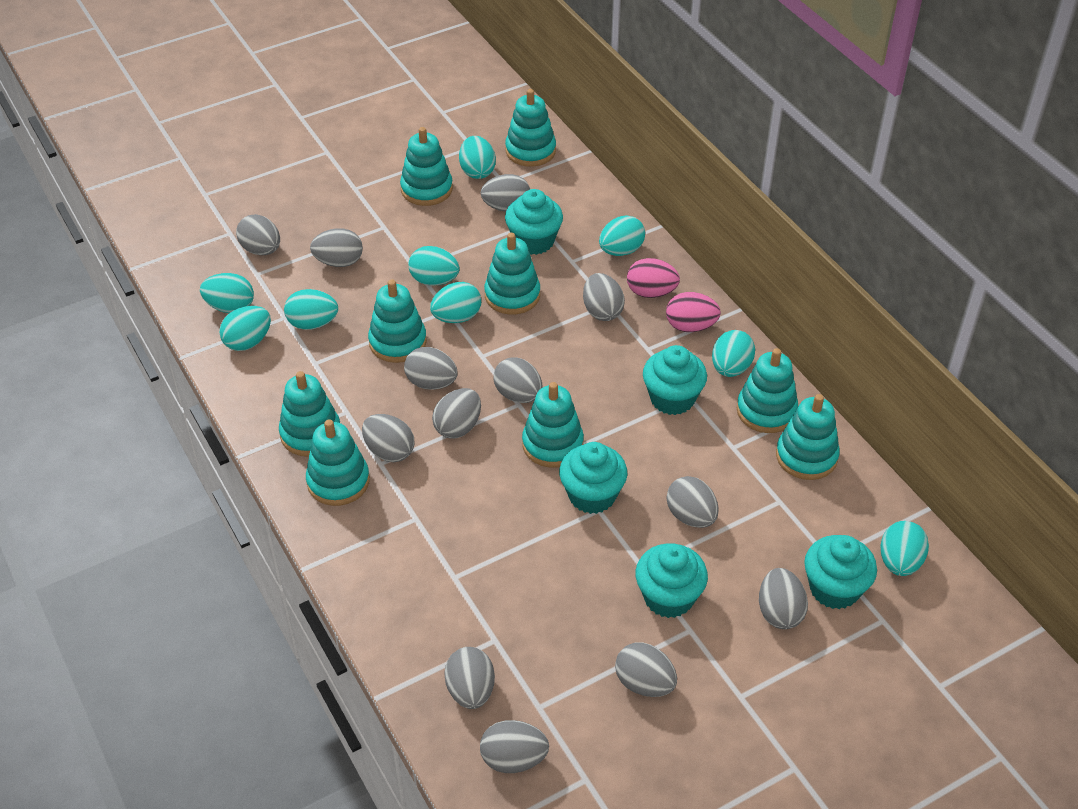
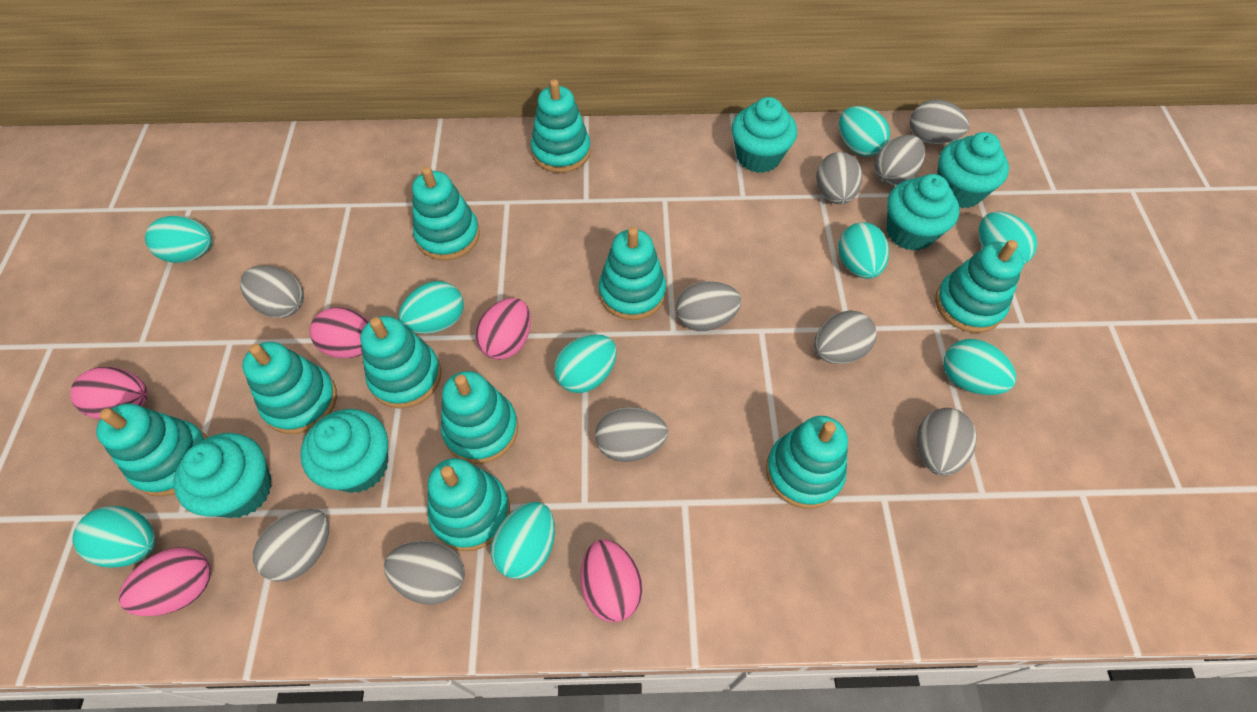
grey egg: 13 -> 10
pink egg: 2 -> 5
turquoise stacking toy: 9 -> 10

